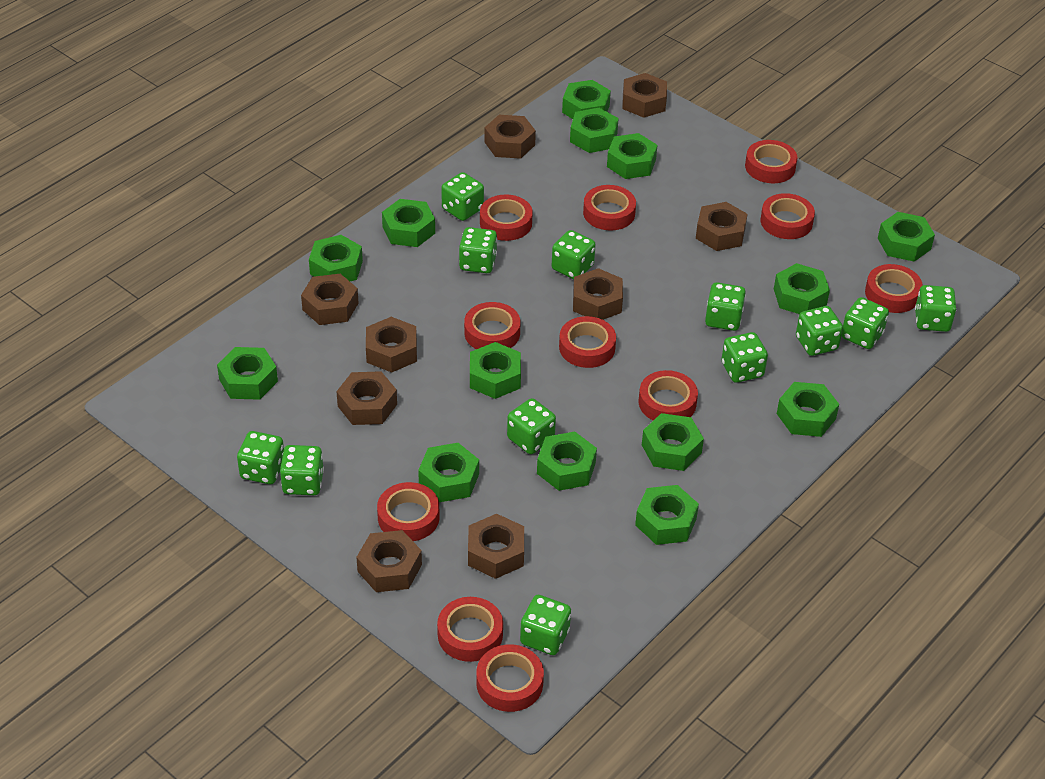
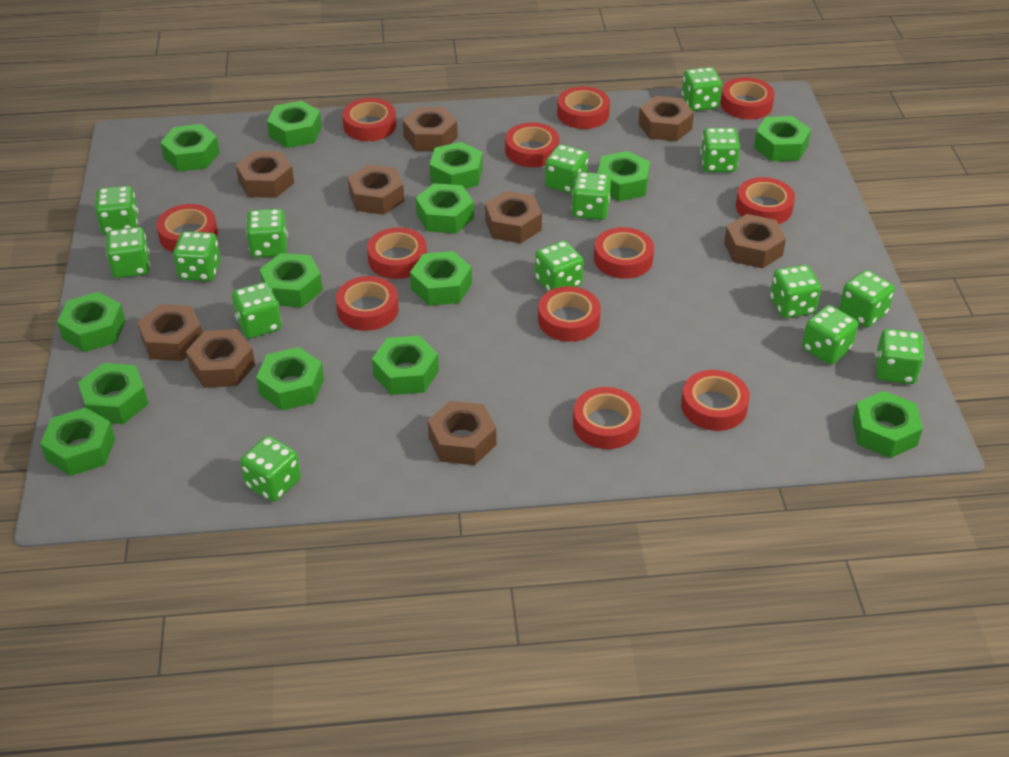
green dice: 12 -> 15
red tape: 11 -> 12

